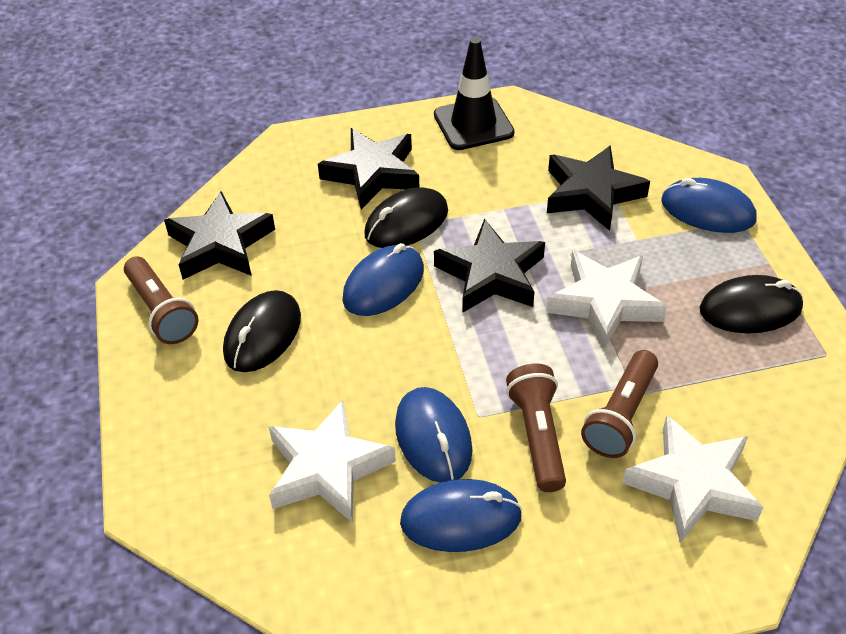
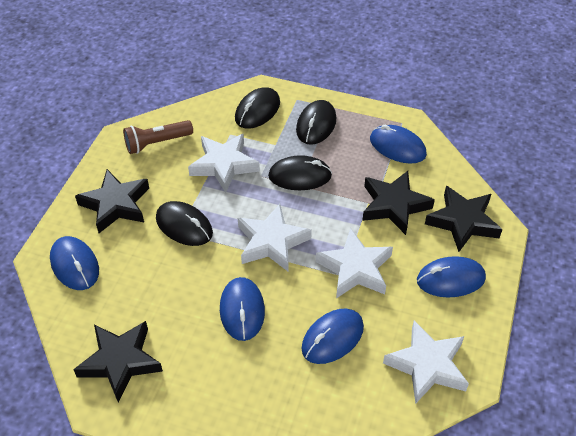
black mouse: 3 -> 4
black traffic cone: 1 -> 0
blue mouse: 4 -> 5
brown flashlight: 3 -> 1
white star: 3 -> 4

